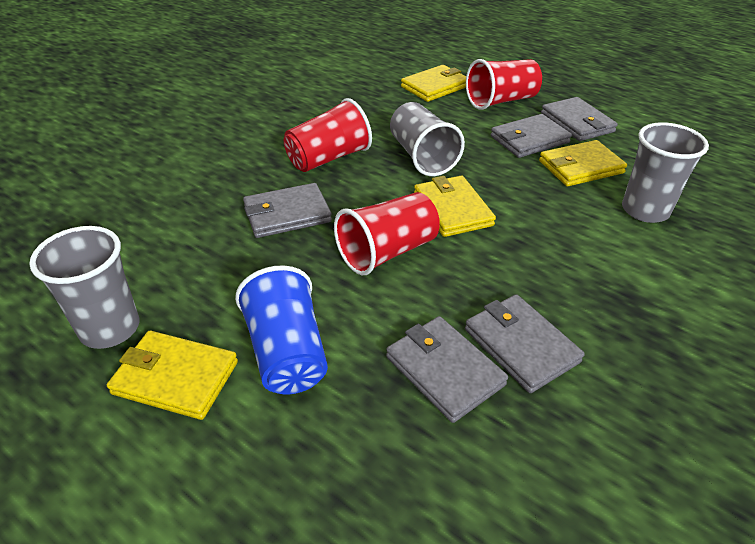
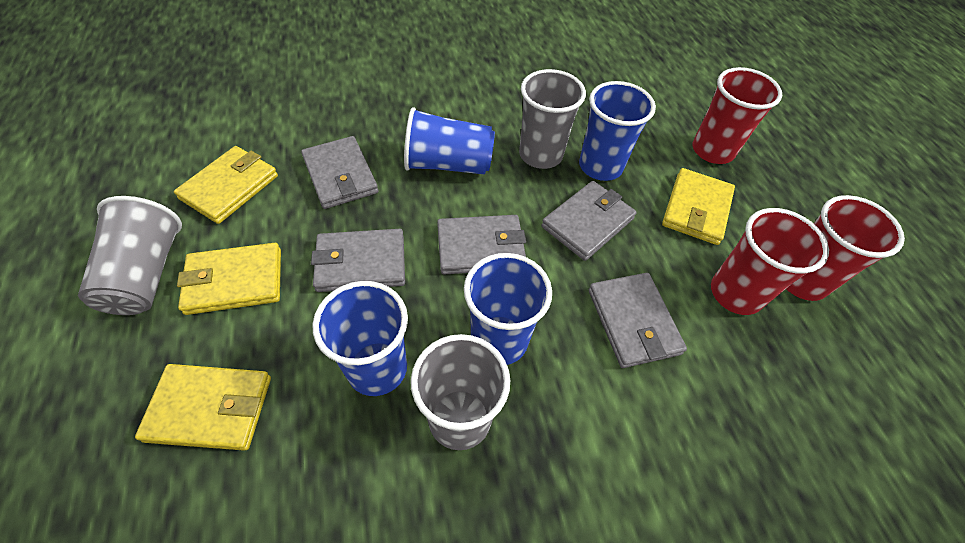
blue cup: 1 -> 4

